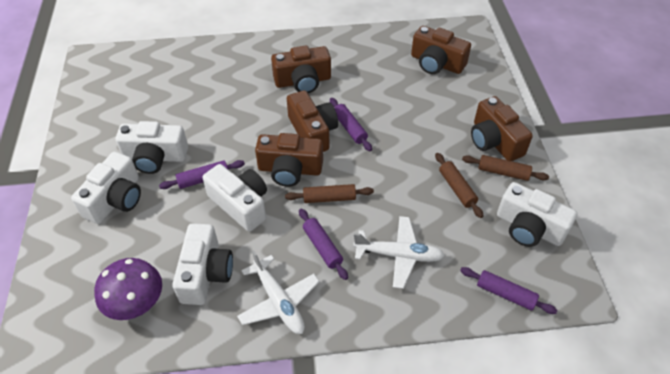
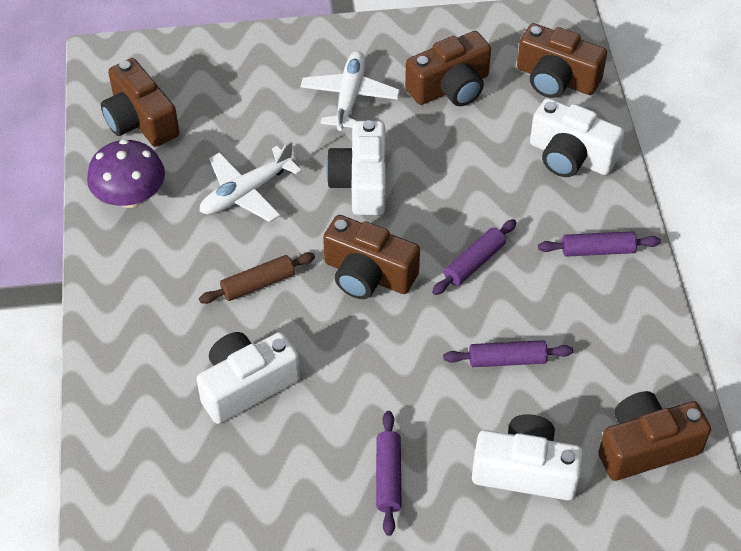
brown rolling pin: 3 -> 1
white camera: 5 -> 4

